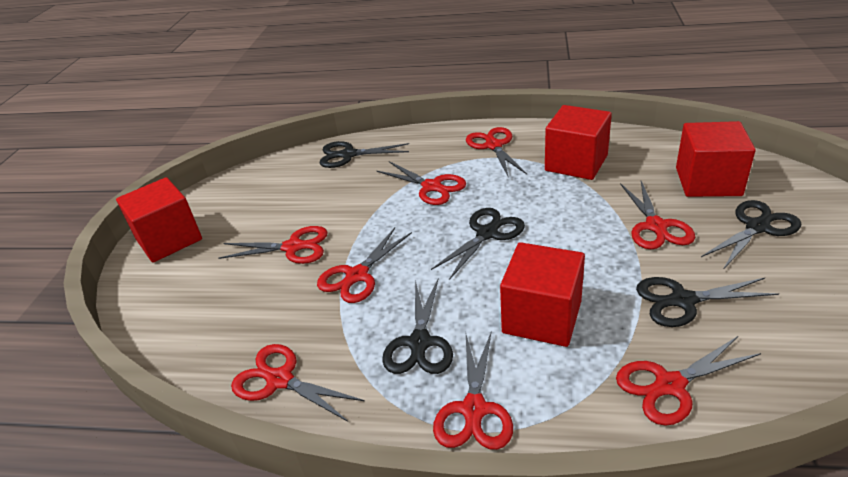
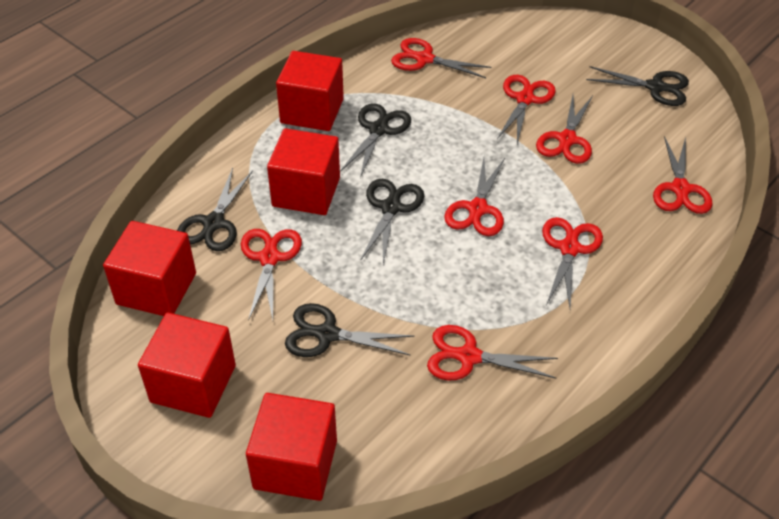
red cube: 4 -> 5

